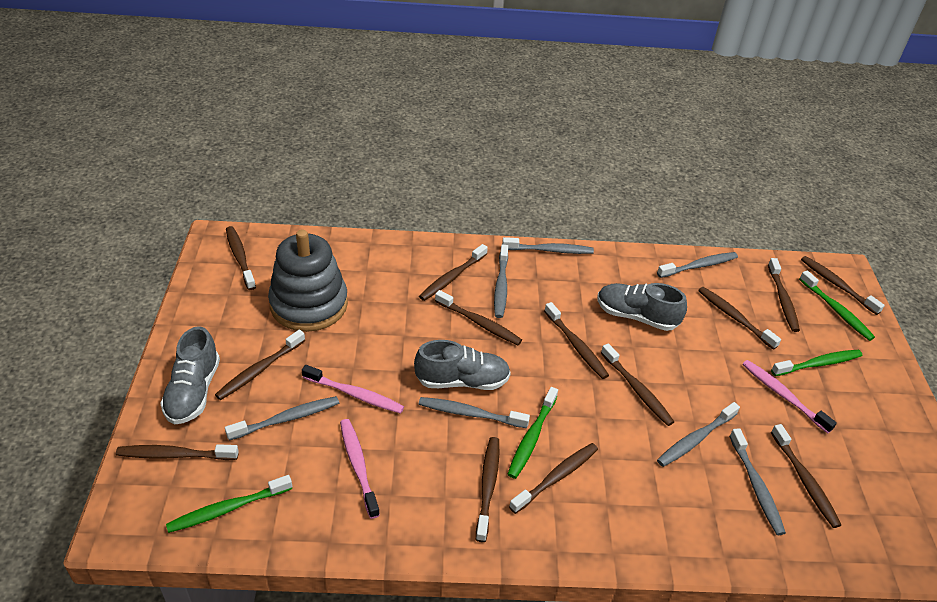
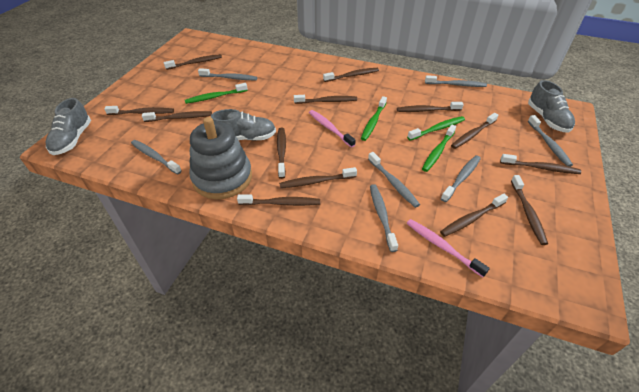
pink toothbrush: 3 -> 2

